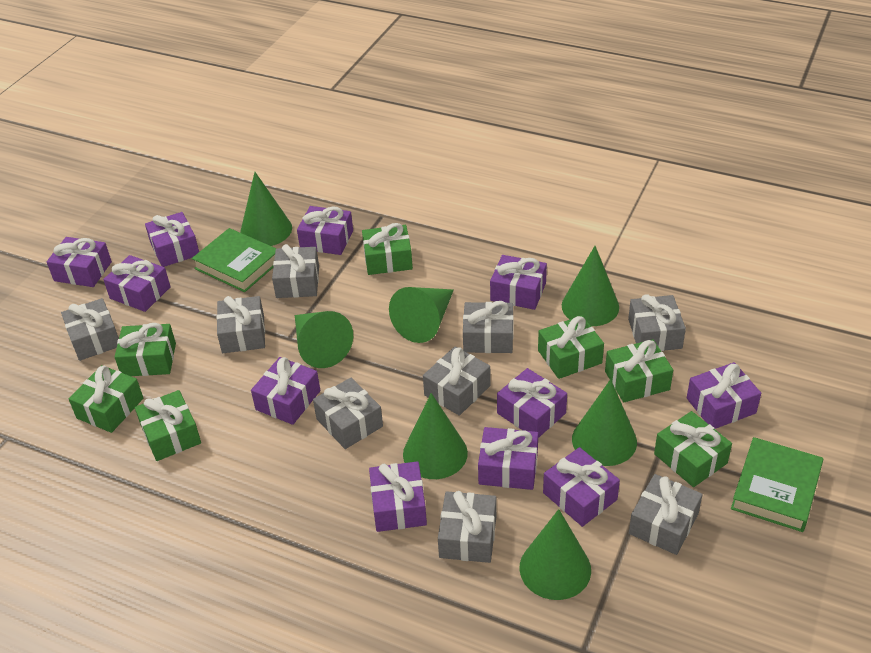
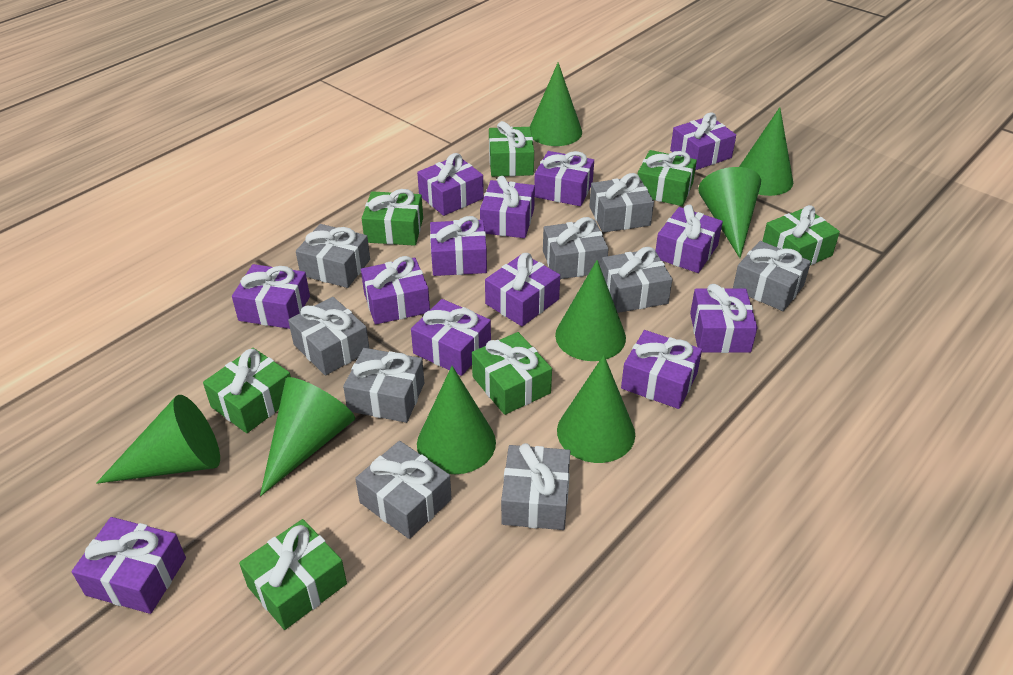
green book: 2 -> 0
green cone: 7 -> 8
purple gift: 11 -> 13

